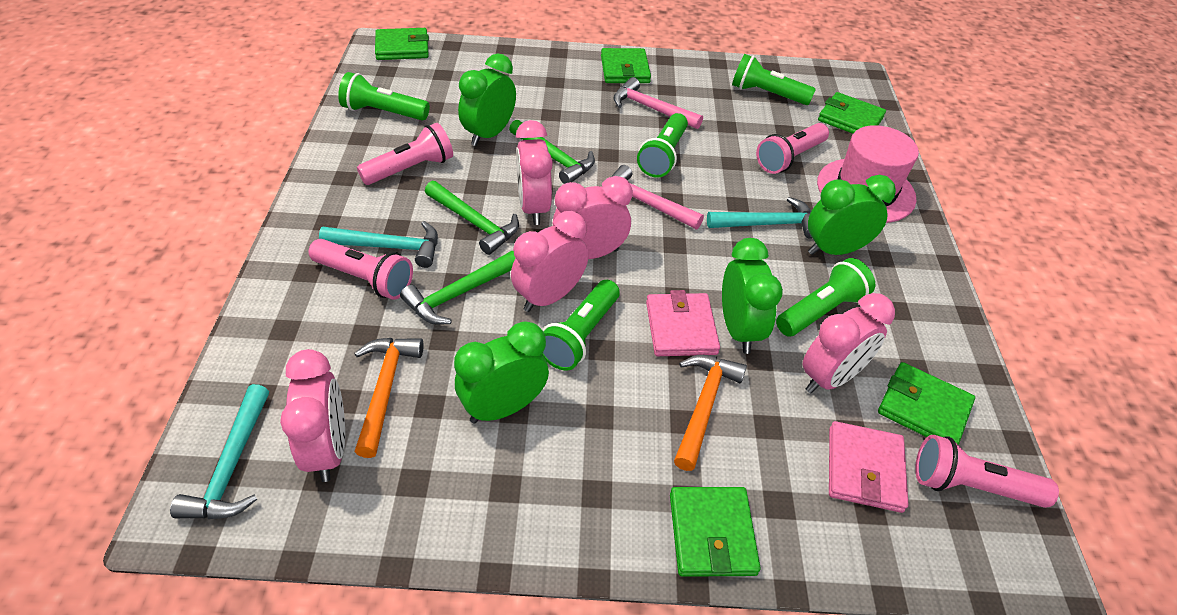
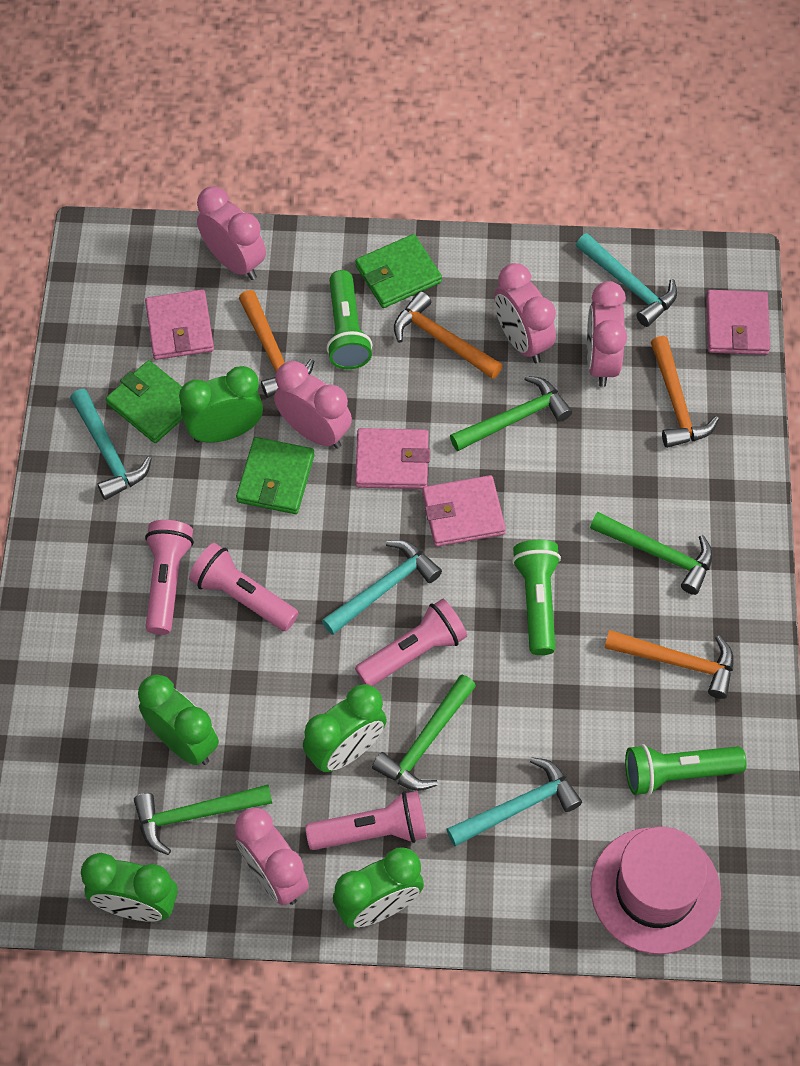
green clock: 4 -> 5
green flashlight: 5 -> 3
green hammer: 3 -> 4
green wallet: 5 -> 3
orange hammer: 2 -> 4
pink hammer: 2 -> 0
pink wallet: 2 -> 4
turquoise hammer: 3 -> 4

